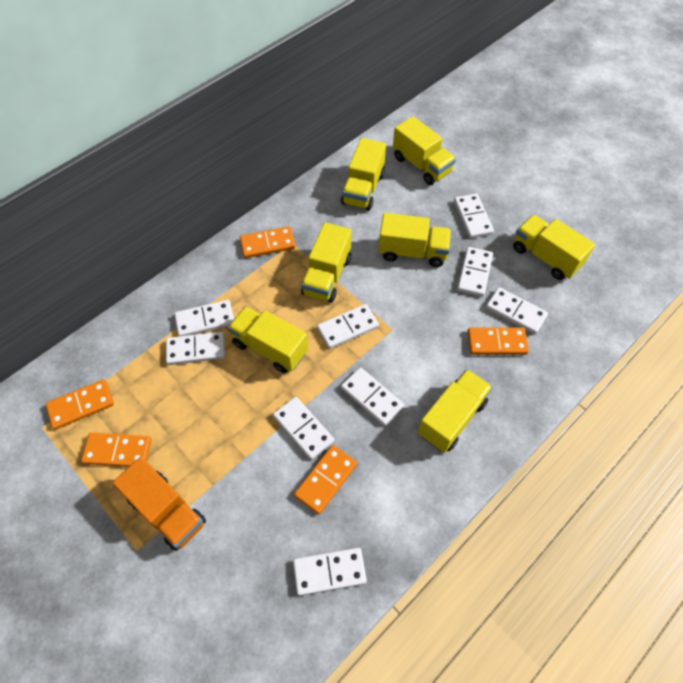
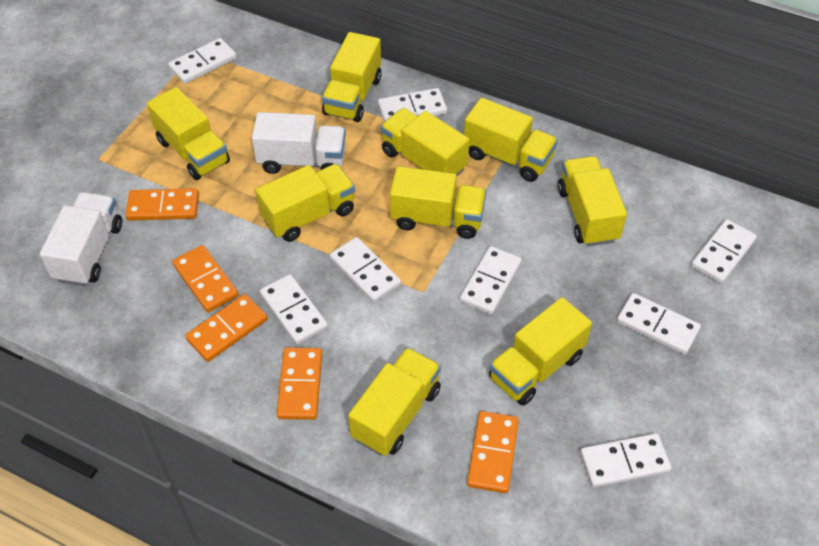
orange truck: 1 -> 0
white domino: 9 -> 8
white truck: 0 -> 2
yellow truck: 7 -> 9

